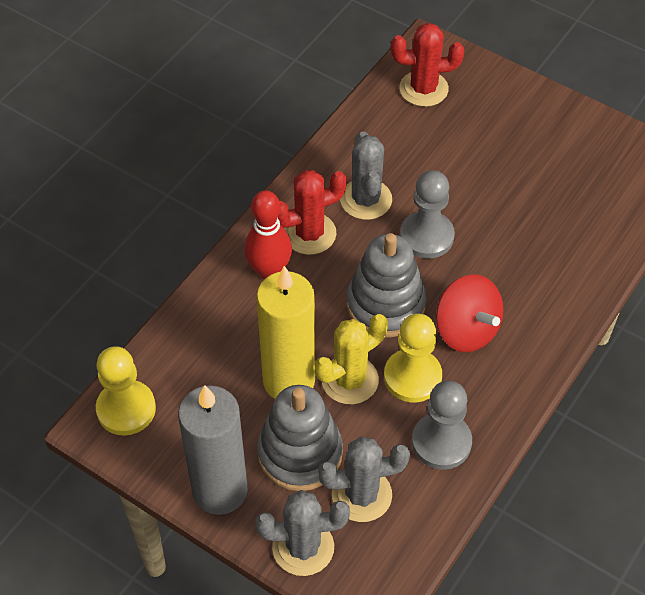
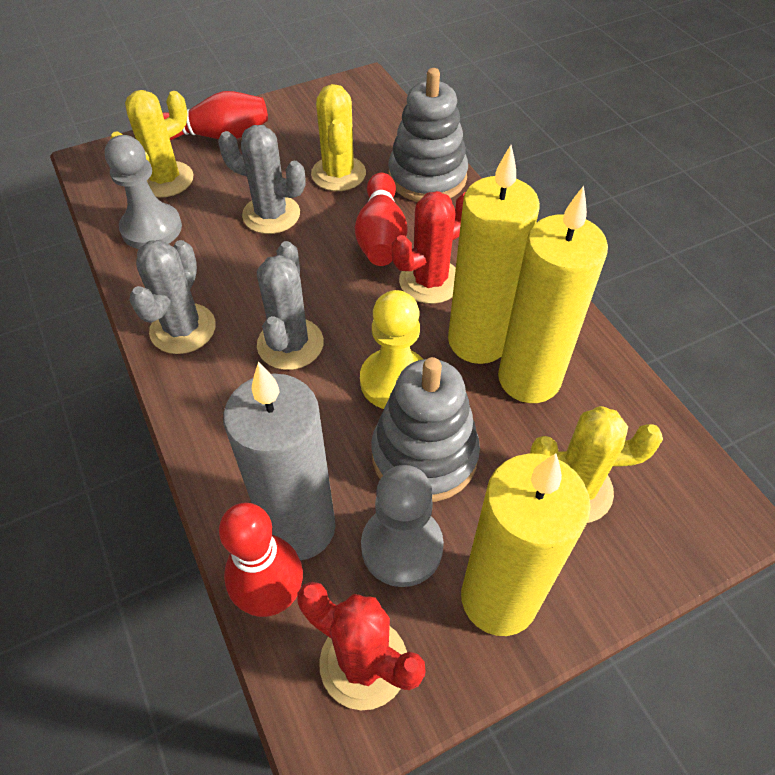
red bowling pin: 1 -> 3
red spinning top: 1 -> 0
yellow cactus: 1 -> 3
yellow candle: 1 -> 3
yellow pawn: 2 -> 1

